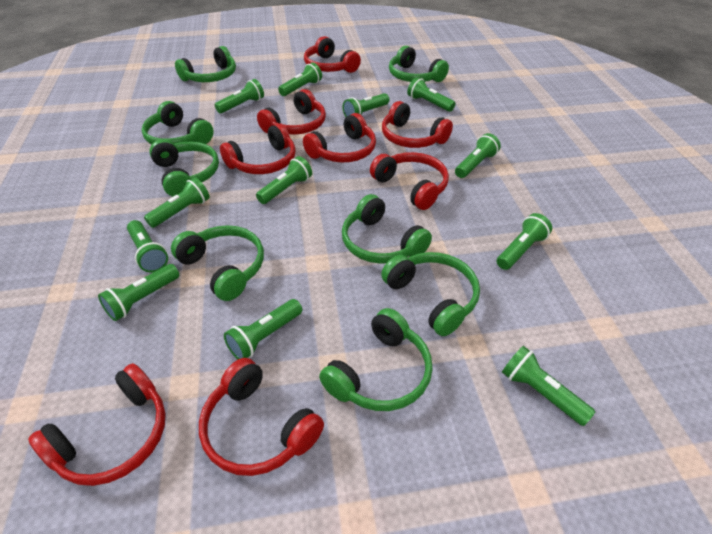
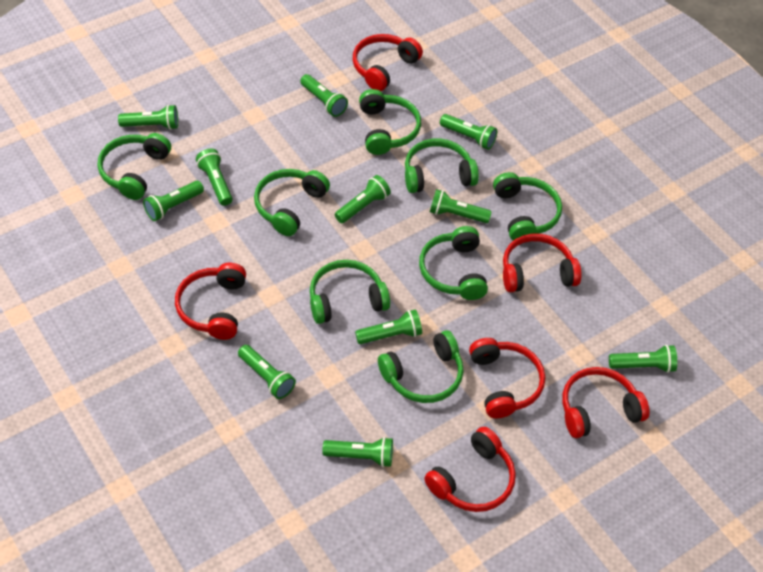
green flashlight: 12 -> 11
red headphones: 8 -> 6

